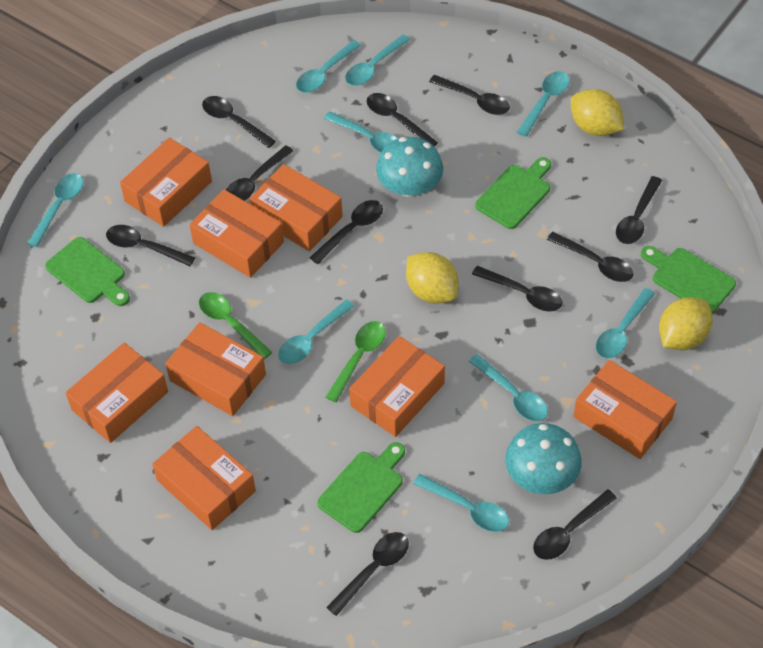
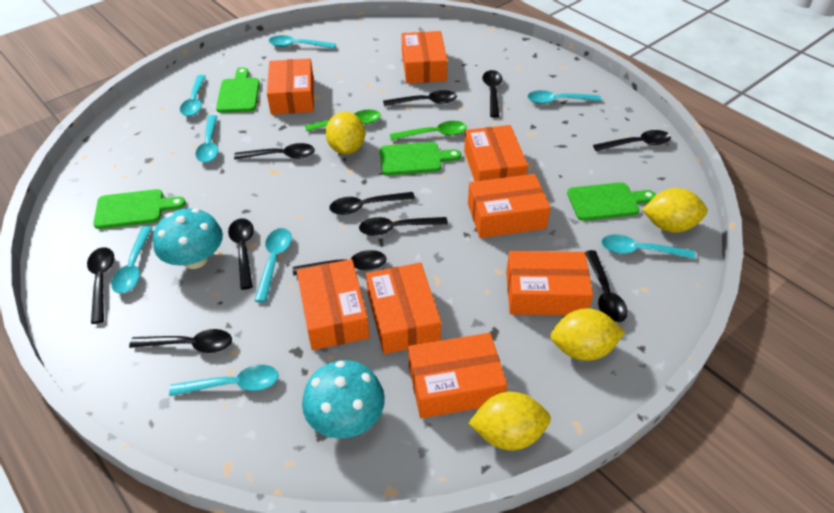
turquoise spoon: 9 -> 8
yellow lemon: 3 -> 4

